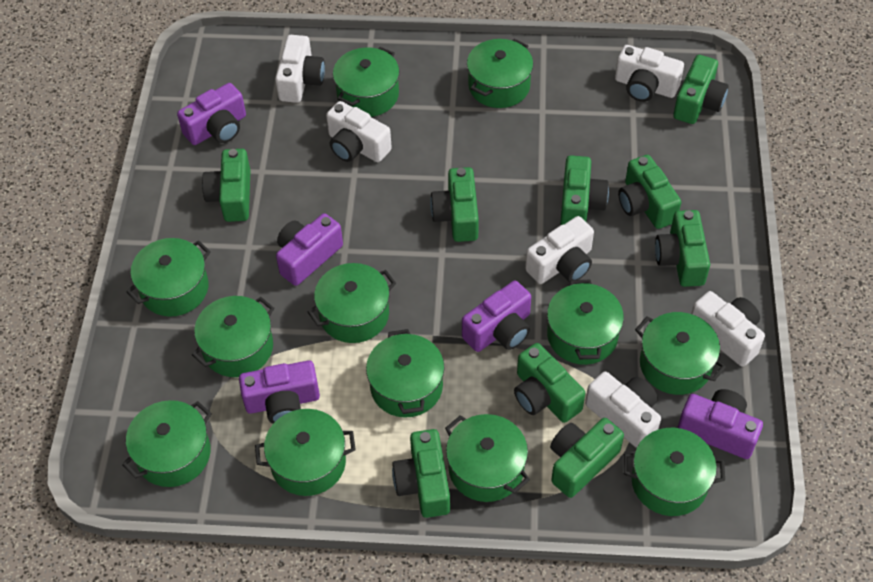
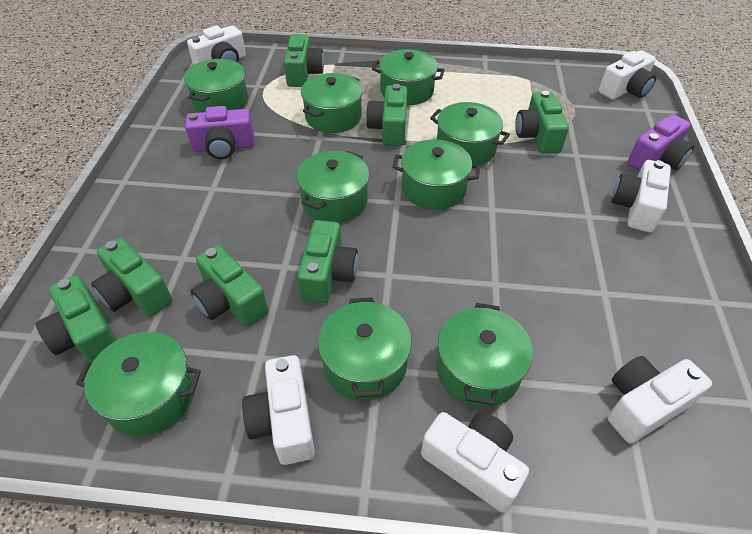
green camera: 9 -> 7
green pot: 12 -> 9
purple camera: 5 -> 2

